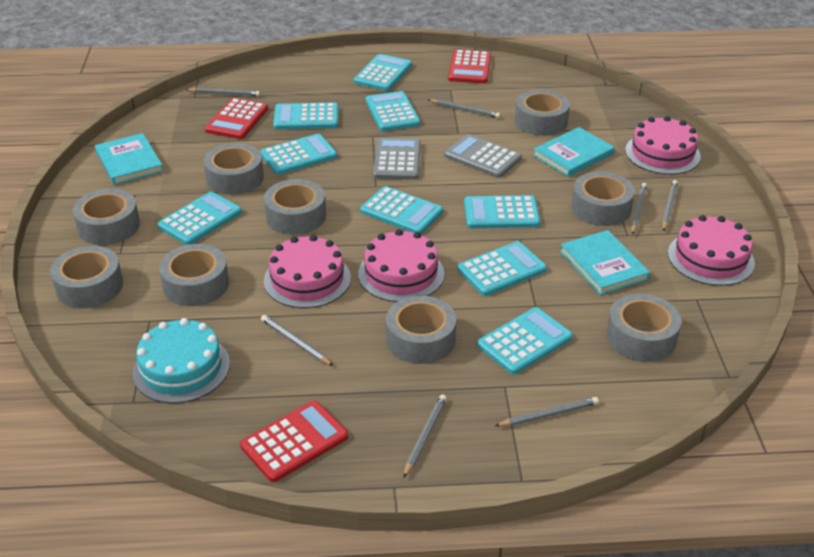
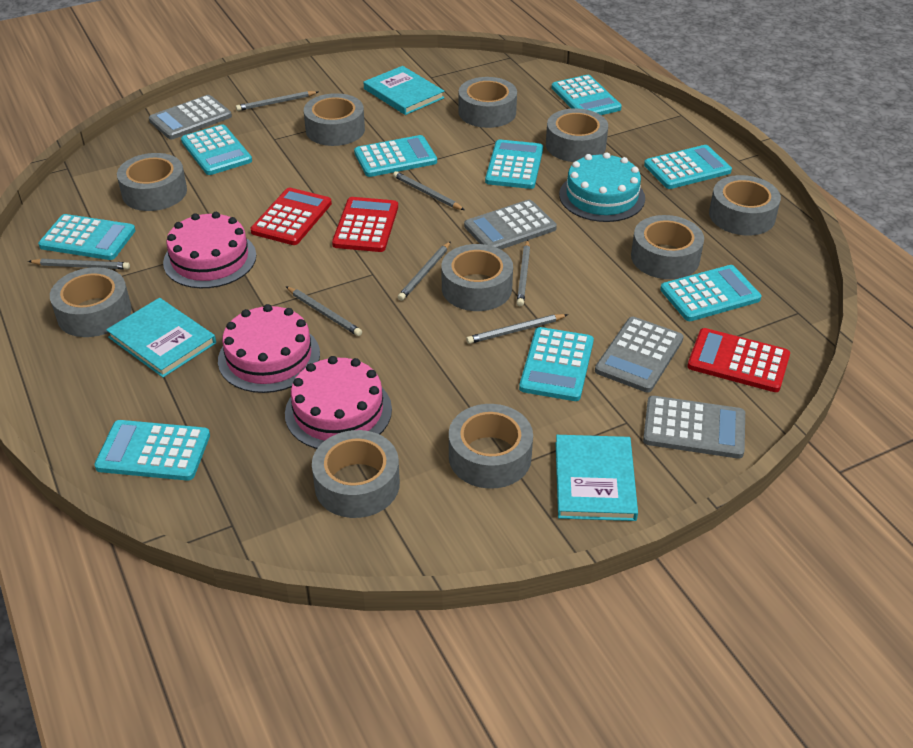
grey calculator: 2 -> 4
grey tape: 9 -> 10
pink cake: 4 -> 3

